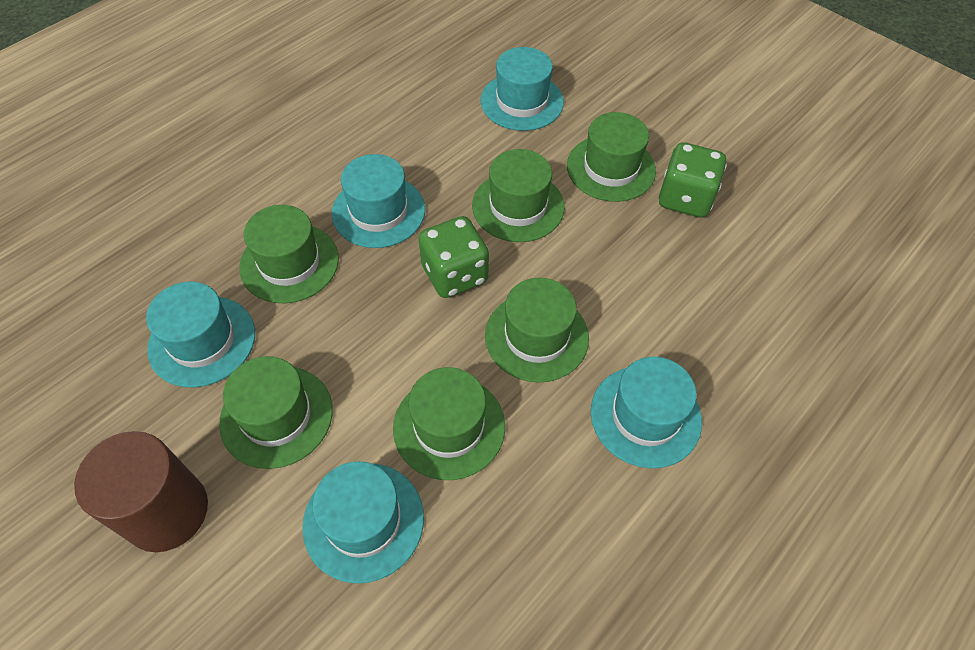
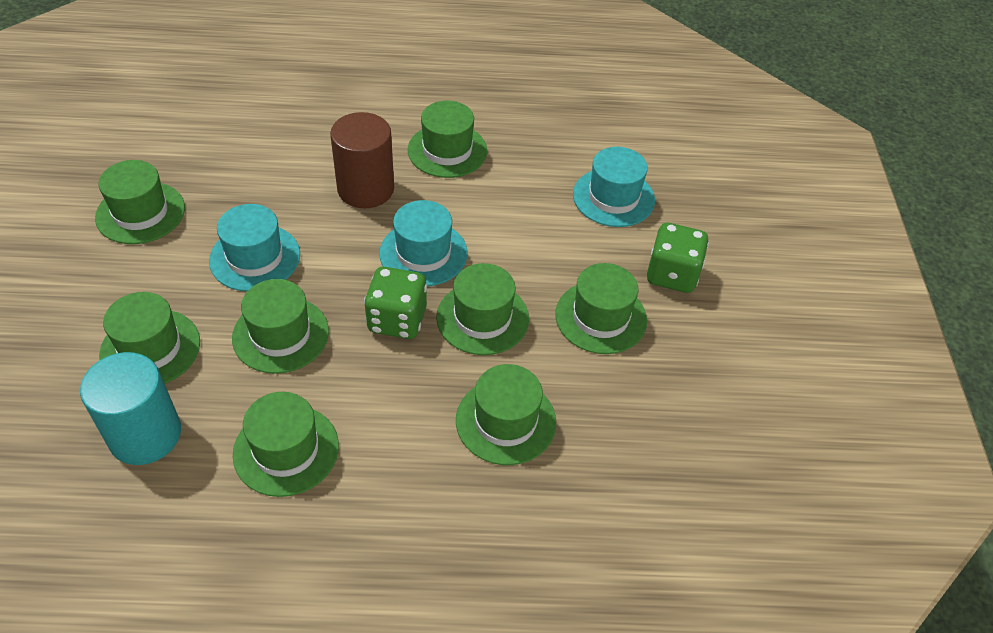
green hat: 6 -> 8
turquoise cylinder: 0 -> 1
turquoise hat: 5 -> 3

